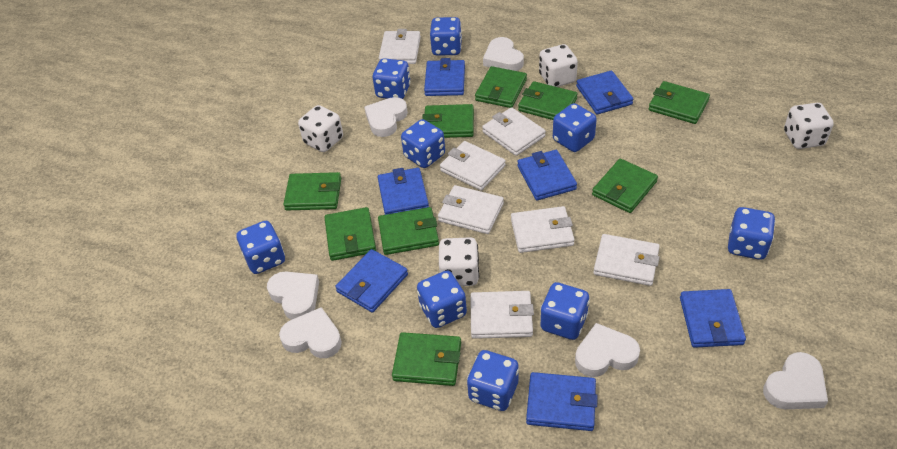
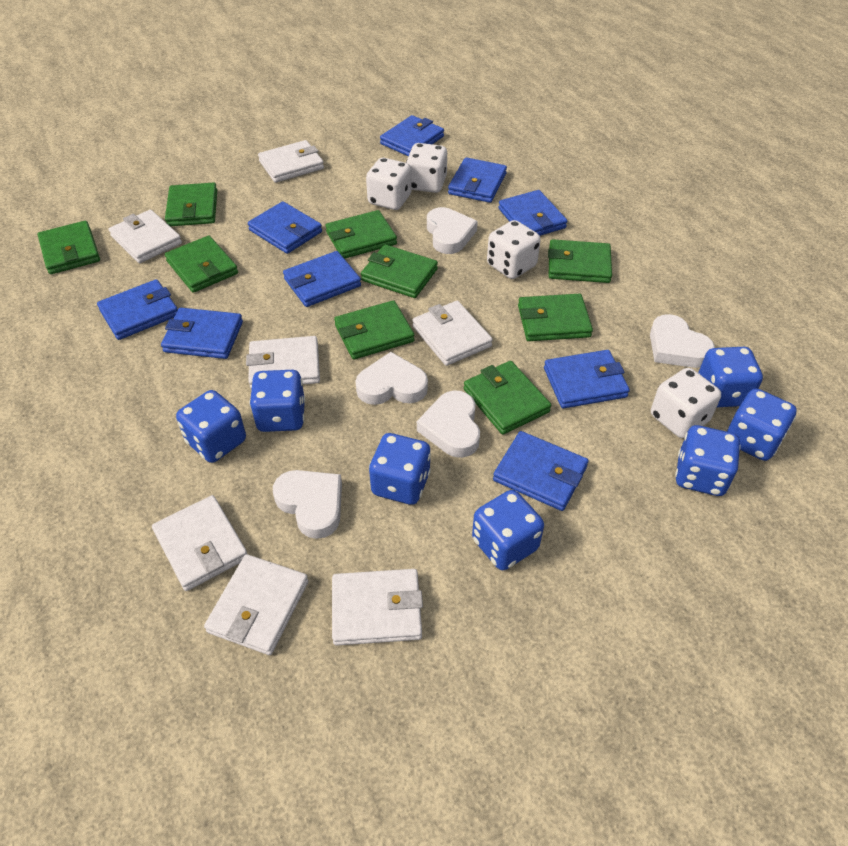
blue dice: 9 -> 7
blue wallet: 7 -> 9
white heart: 6 -> 5

